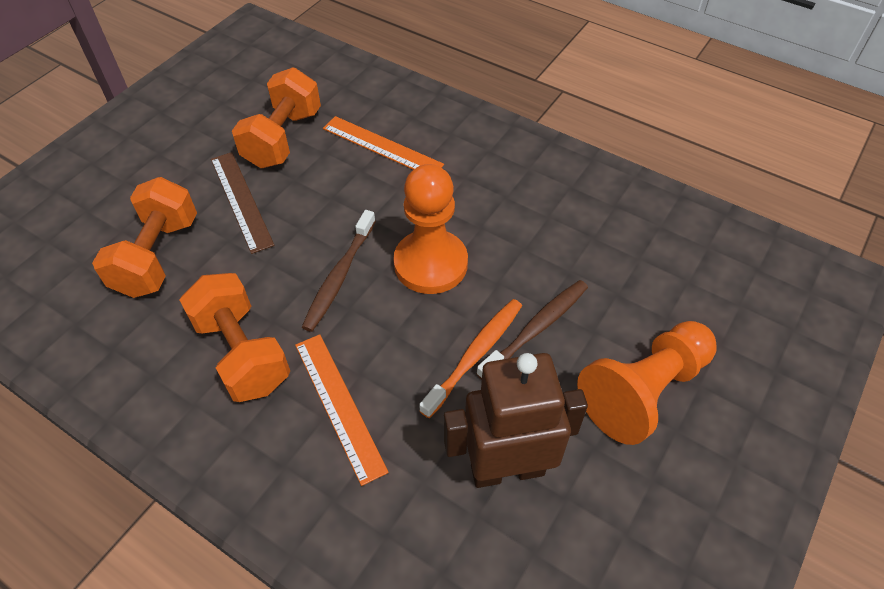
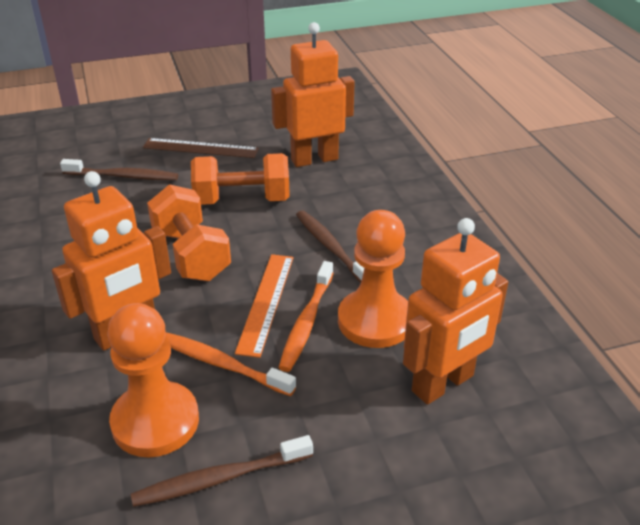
brown robot: 1 -> 0
brown toothbrush: 2 -> 3
orange dumbbell: 3 -> 2
orange robot: 0 -> 3
orange ruler: 2 -> 1
orange toothbrush: 1 -> 2

